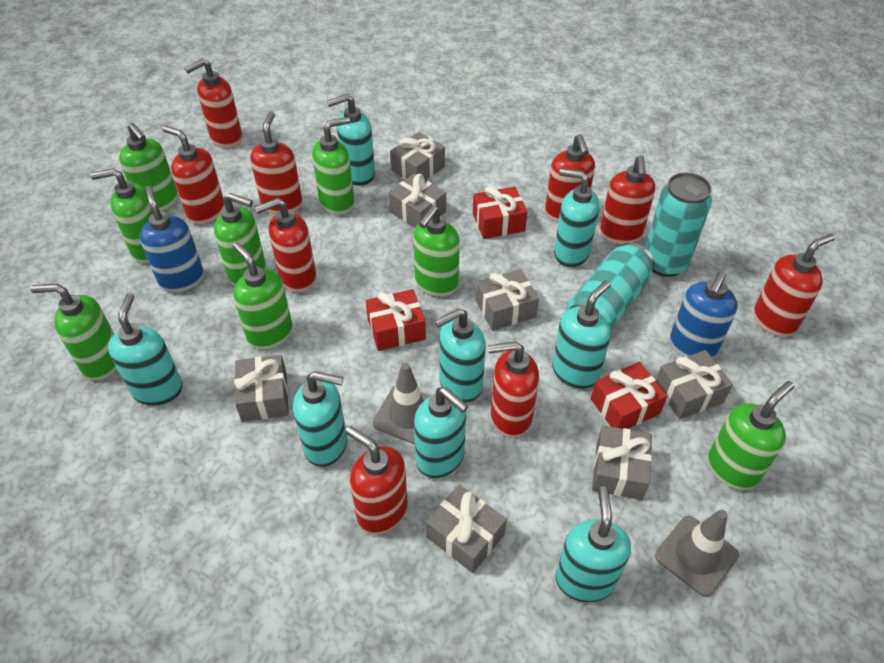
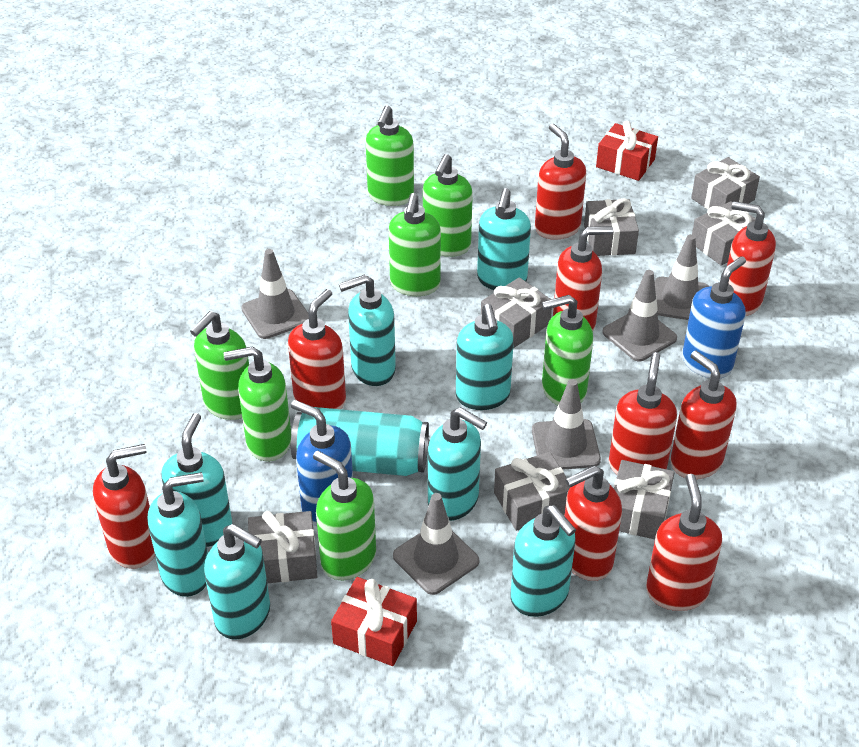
green soap dispenser: 8 -> 7
grey traffic cone: 2 -> 5
red gift: 3 -> 2
turquoise can: 2 -> 1

